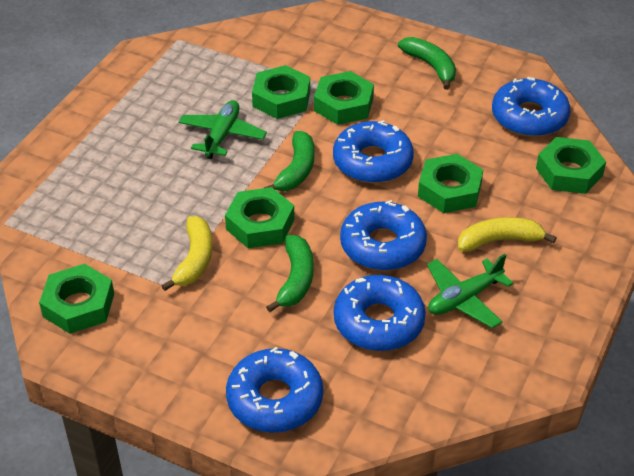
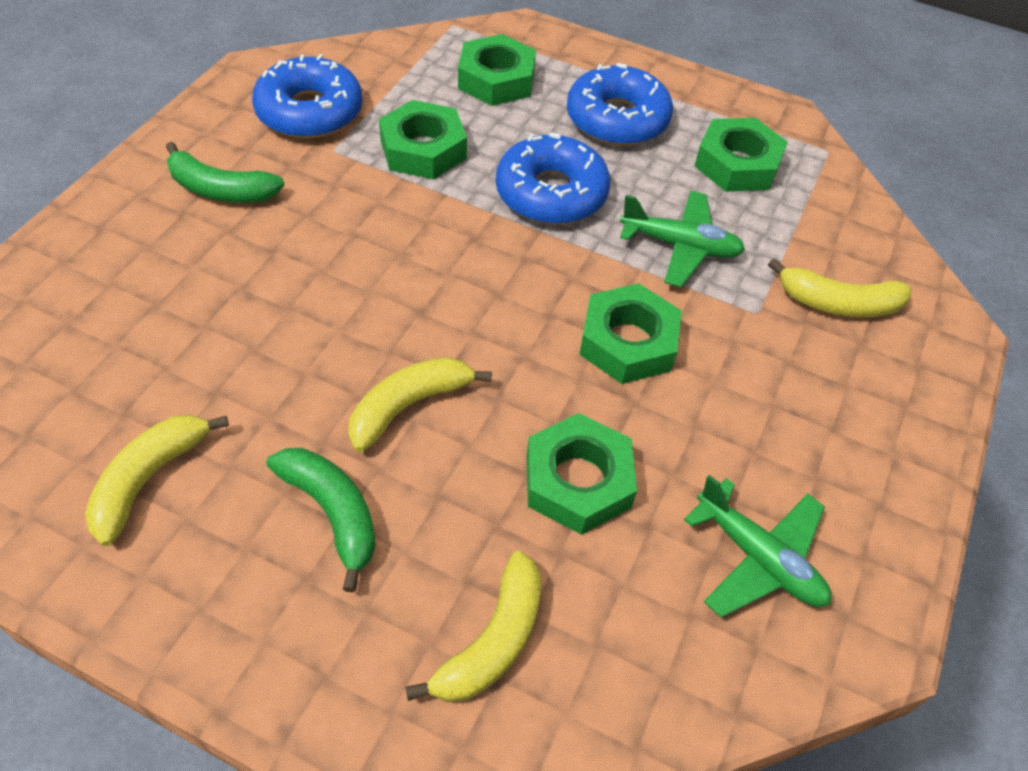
blue donut: 5 -> 3
green banana: 3 -> 2
green nut: 6 -> 5
yellow banana: 2 -> 4

